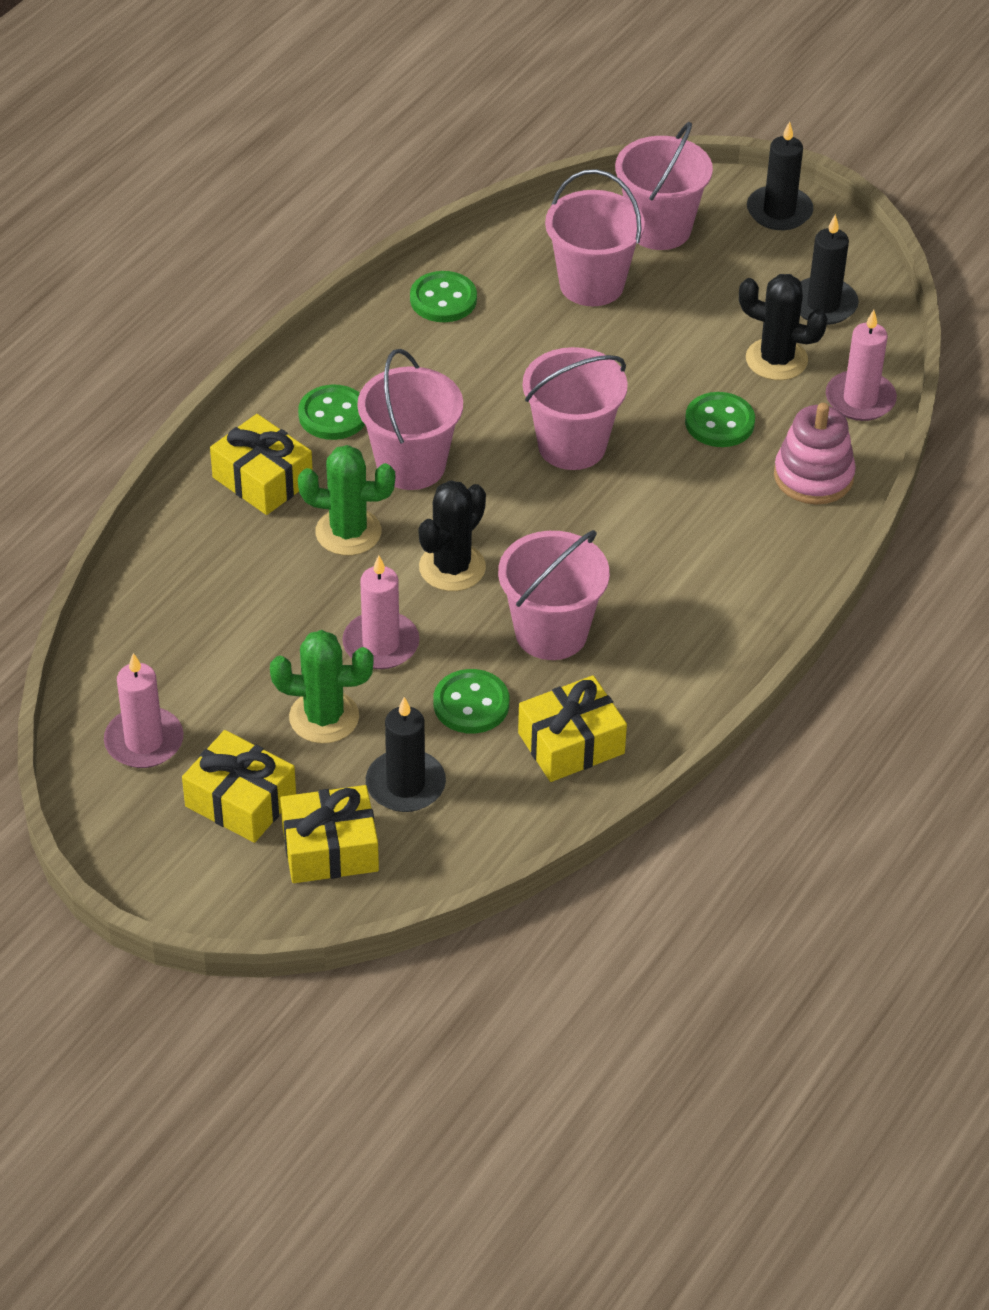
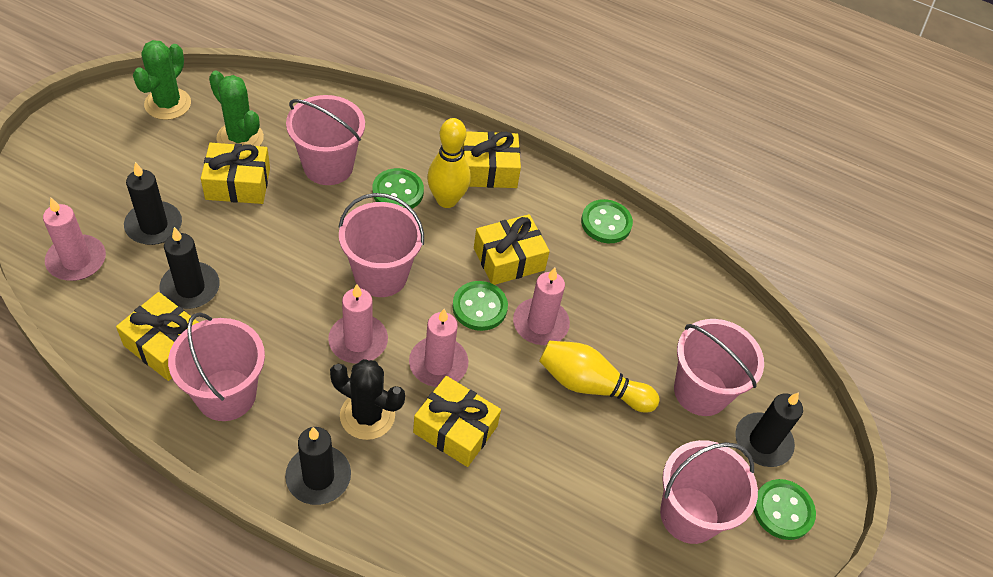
black cactus: 2 -> 1
black candle: 3 -> 4
pink candle: 3 -> 4
pink stacking toy: 1 -> 0
yellow bowling pin: 0 -> 2
yellow gift: 4 -> 5

